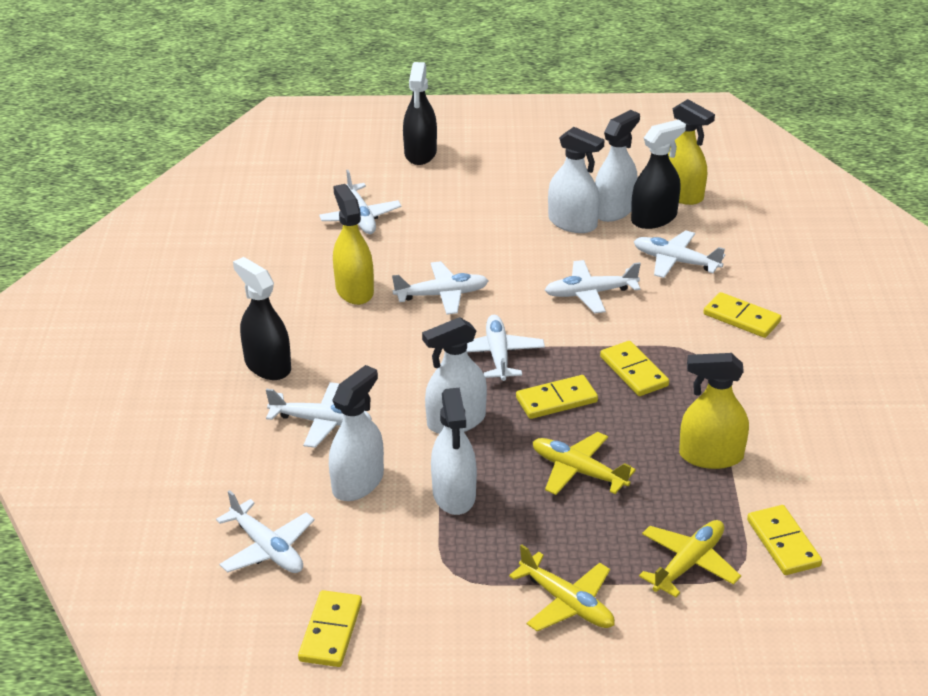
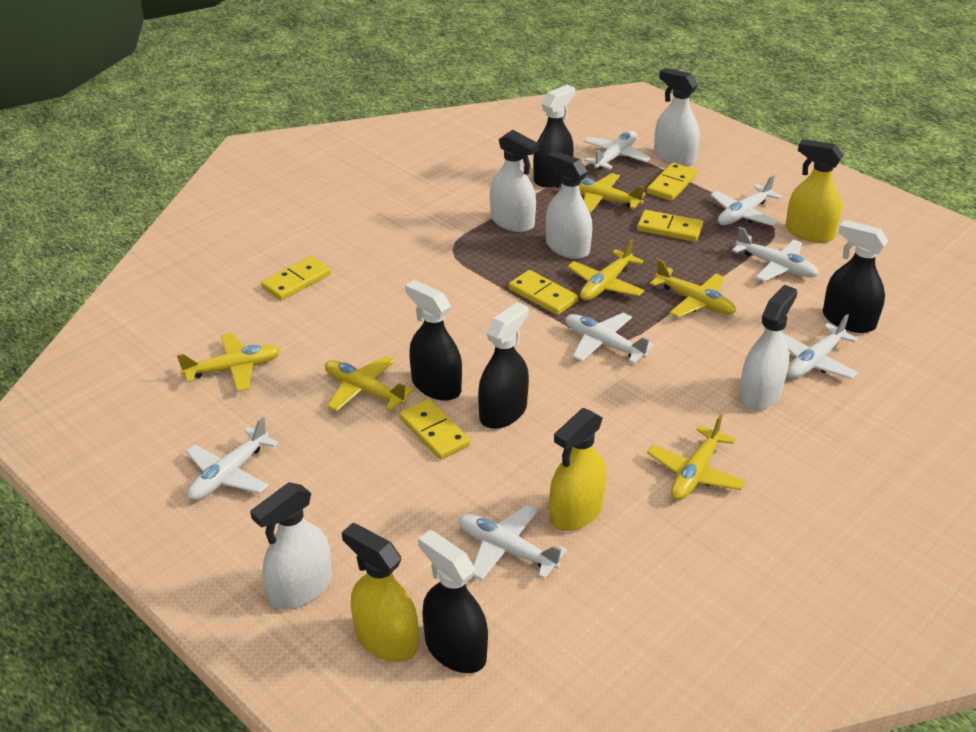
black spray bottle: 3 -> 5
yellow plane: 3 -> 6

